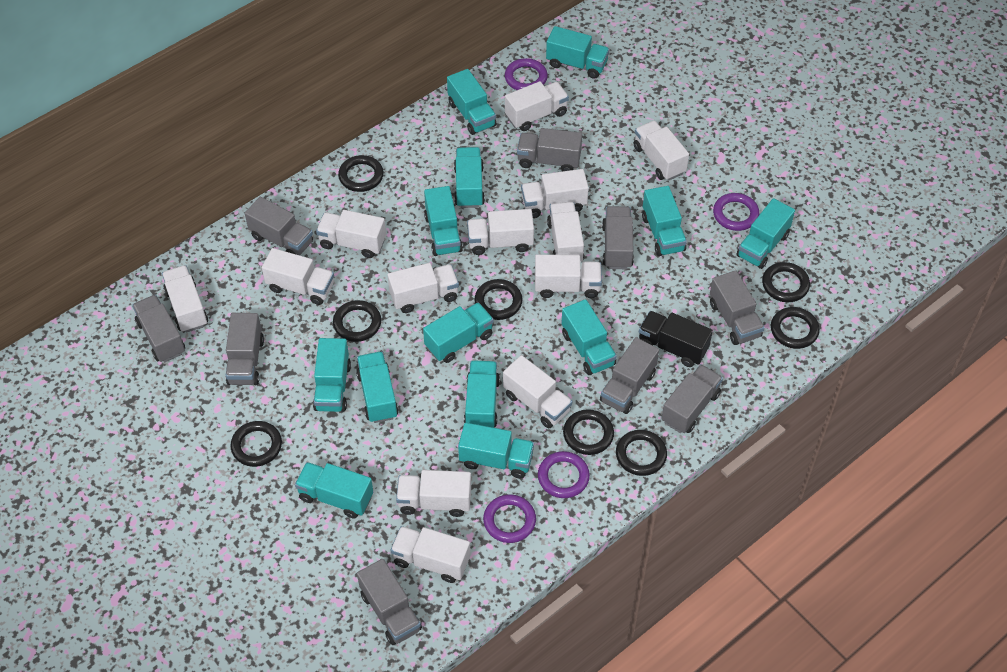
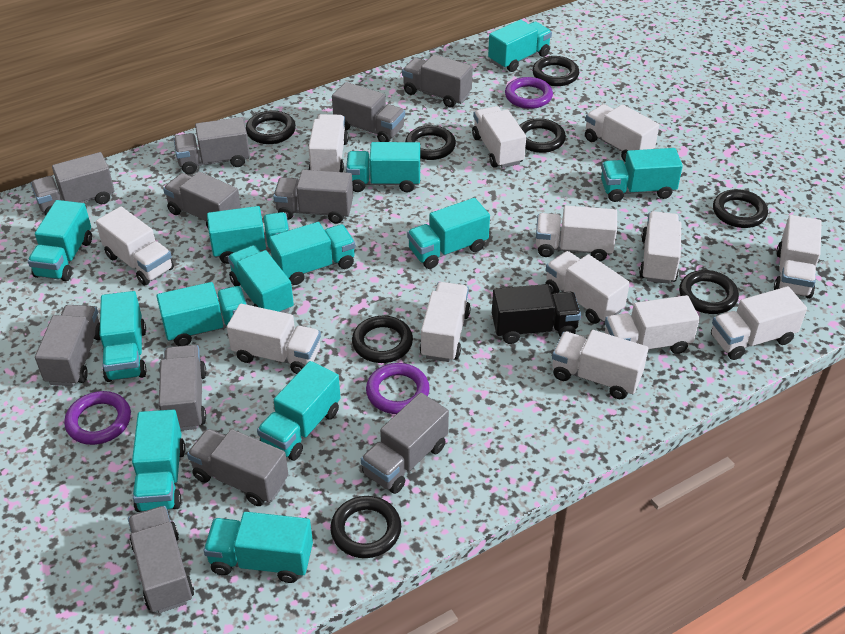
grey truck: 9 -> 11
purple ring: 4 -> 3

